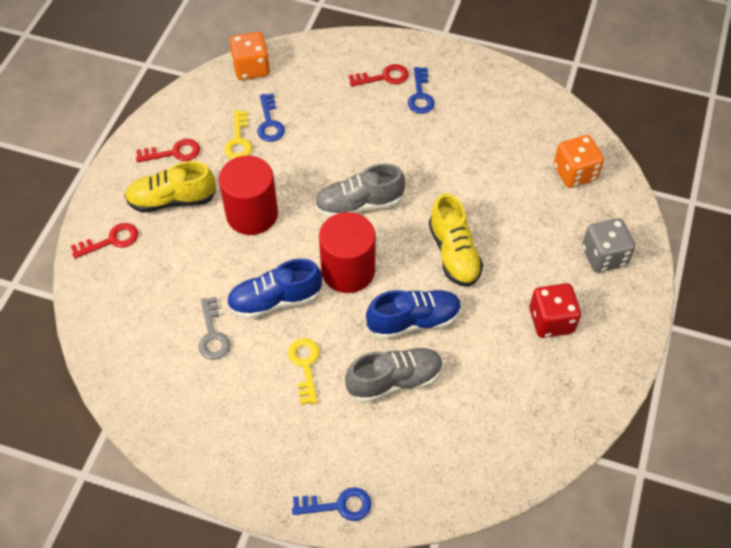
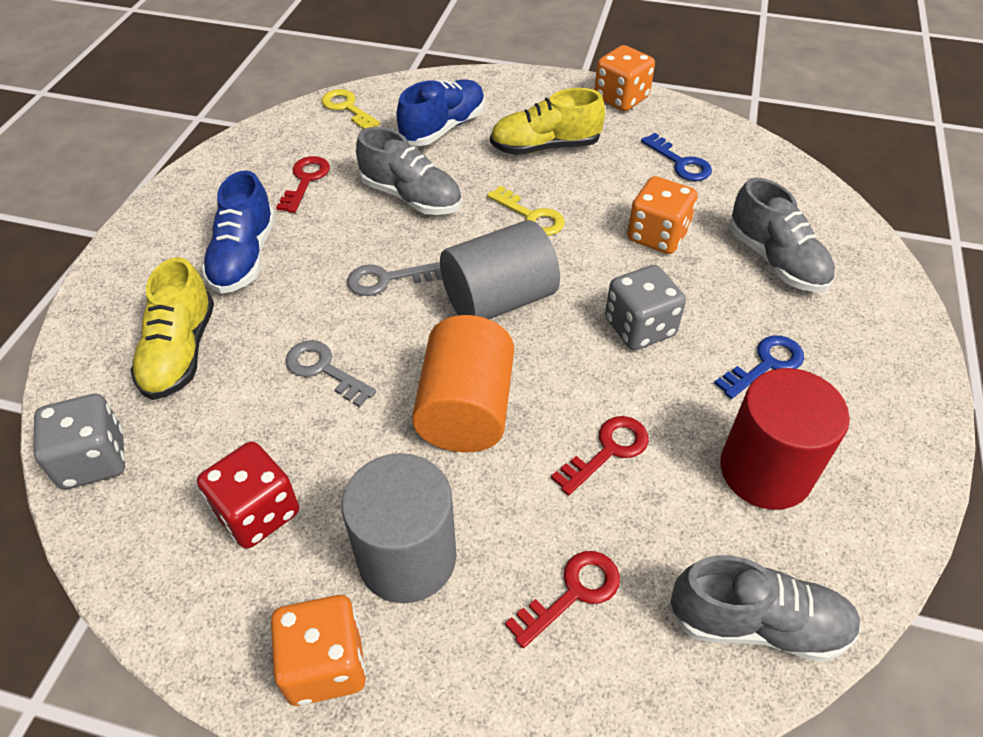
blue key: 3 -> 2
grey cylinder: 0 -> 2
grey dice: 1 -> 2
grey key: 1 -> 2
grey shoe: 2 -> 3
orange cylinder: 0 -> 1
orange dice: 2 -> 3
red cylinder: 2 -> 1

